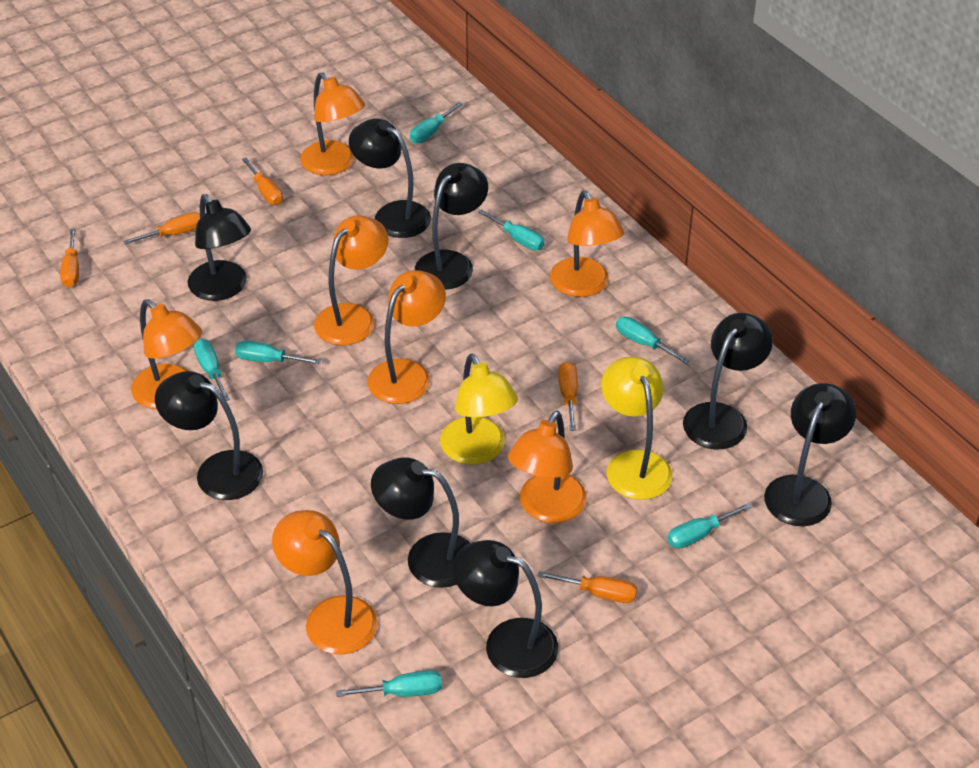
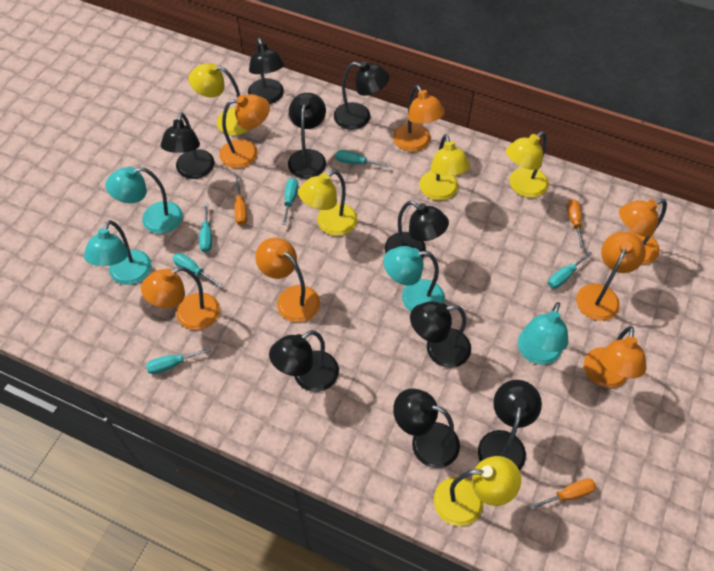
black lamp: 8 -> 9
orange screwdriver: 5 -> 3
turquoise lamp: 0 -> 4
turquoise screwdriver: 7 -> 6
yellow lamp: 2 -> 5

